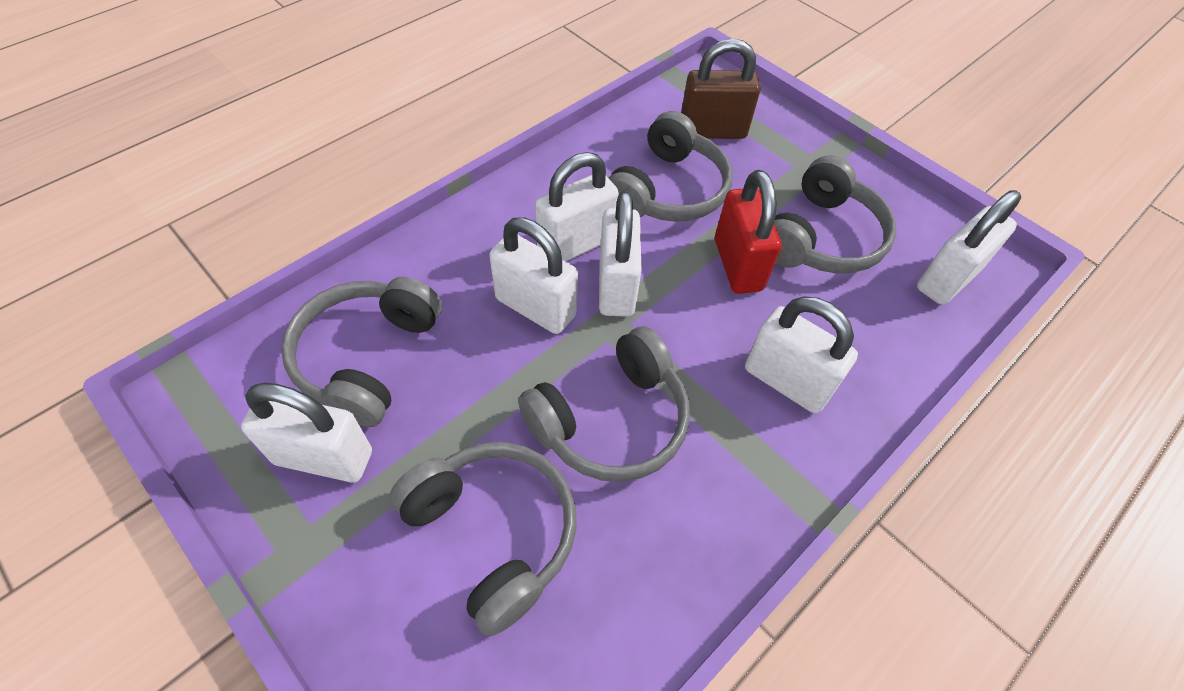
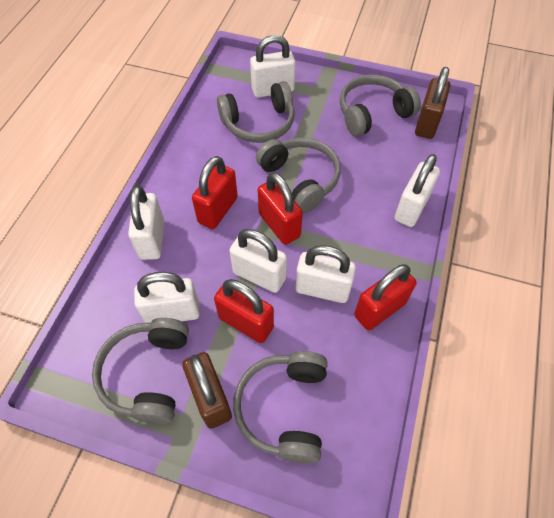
brown padlock: 1 -> 2
red padlock: 1 -> 4

